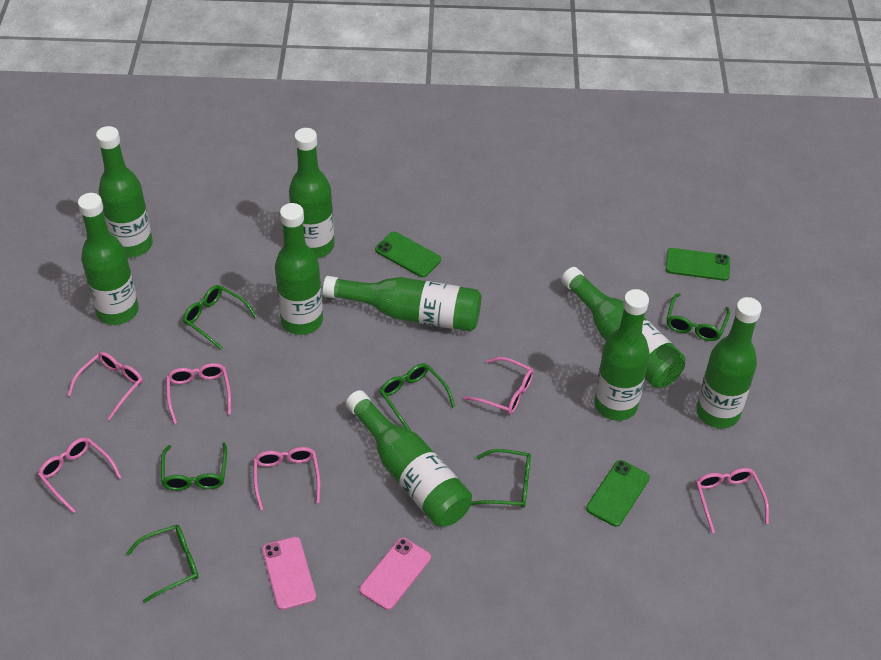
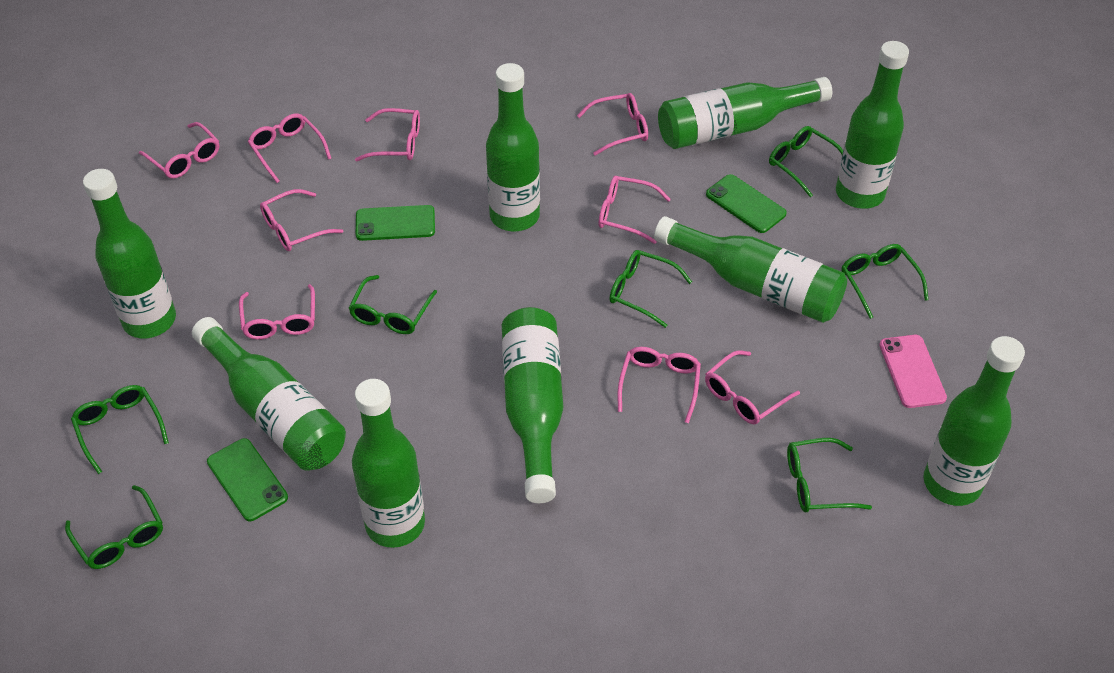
green glasses: 6 -> 7
pink glasses: 6 -> 9
pink phone: 2 -> 1

